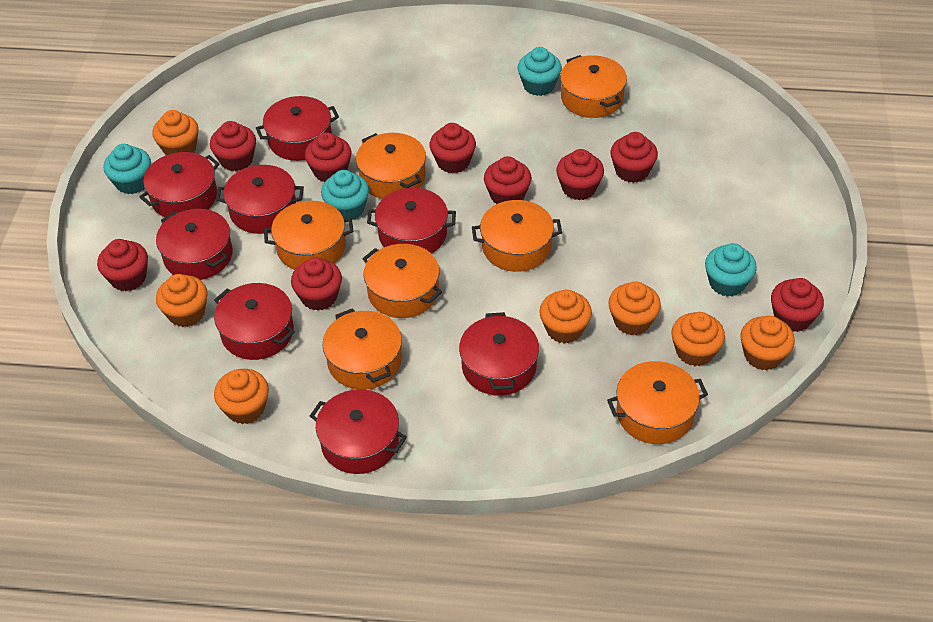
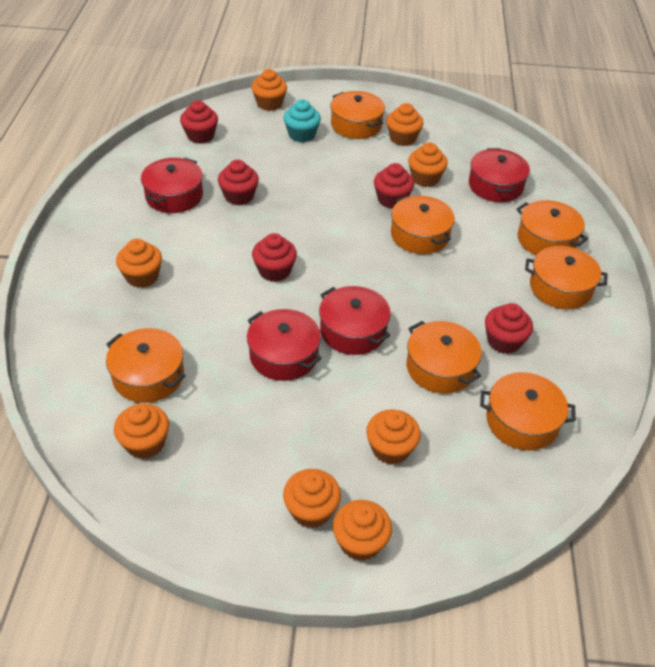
orange cupcake: 7 -> 8
red cupcake: 9 -> 5
red pot: 8 -> 4
turquoise cupcake: 4 -> 1

